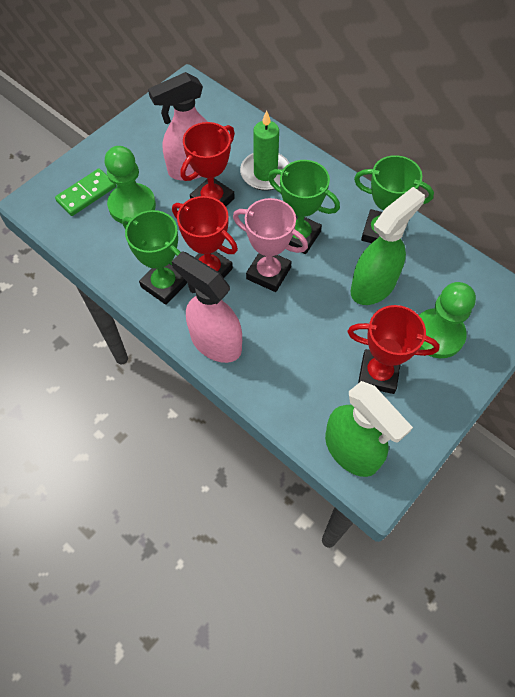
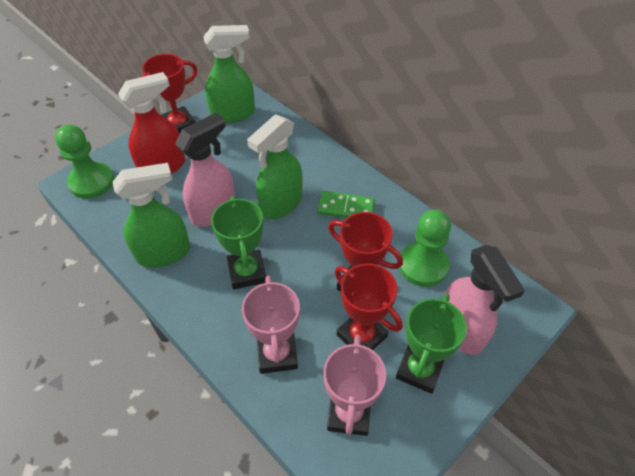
green candle: 1 -> 0
green spray bottle: 2 -> 3
green trophy: 3 -> 2
pink trophy: 1 -> 2
red spray bottle: 0 -> 1

